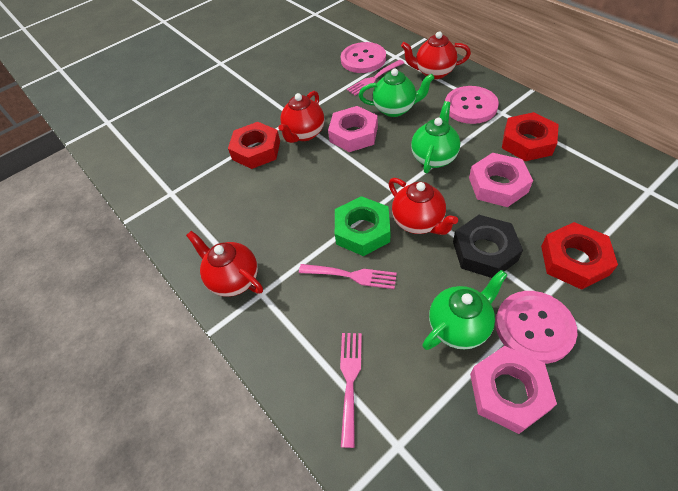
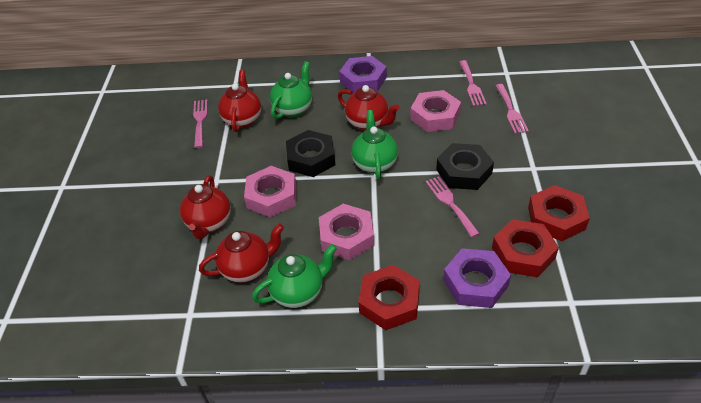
black nut: 1 -> 2
green nut: 1 -> 0
pink button: 3 -> 0
pink fork: 3 -> 4
purple nut: 0 -> 2

